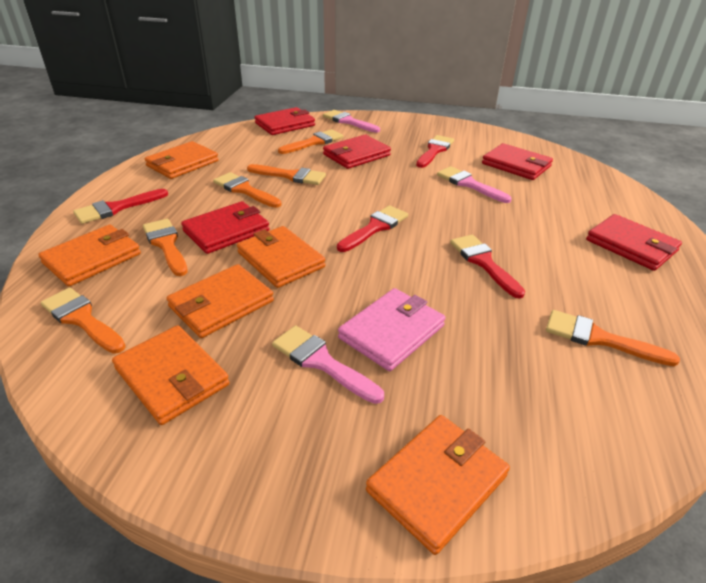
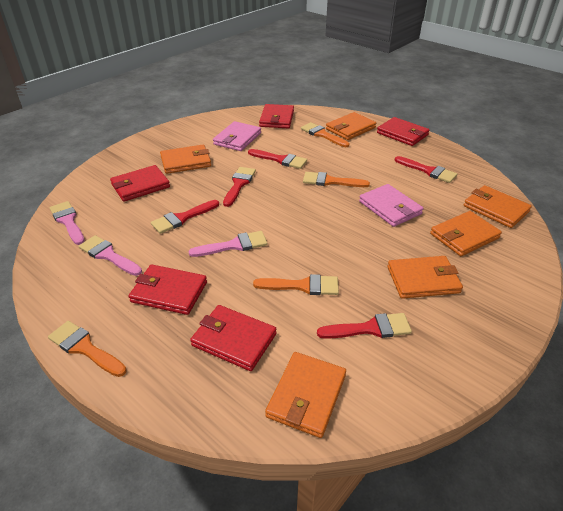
orange brush: 6 -> 4
pink wallet: 1 -> 2
red brush: 4 -> 5

